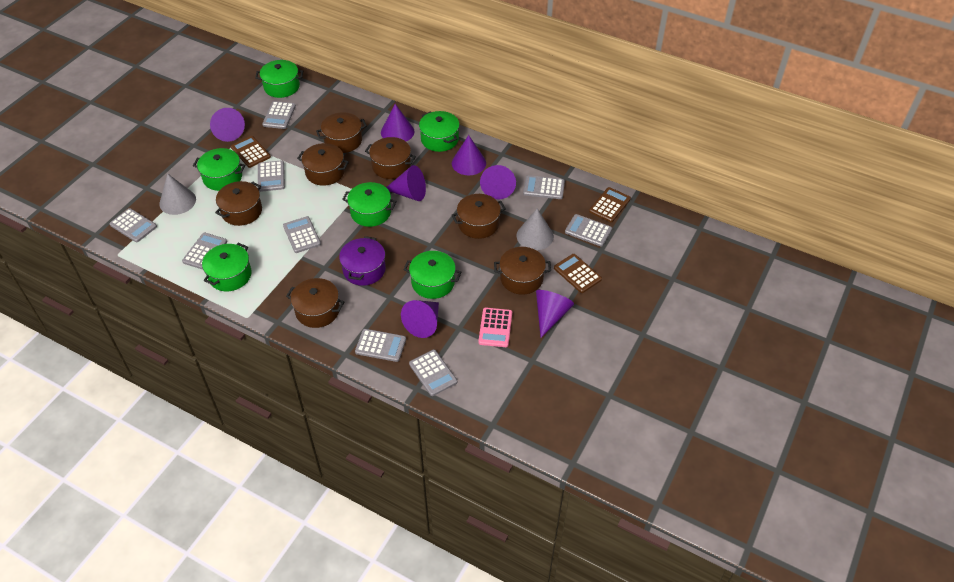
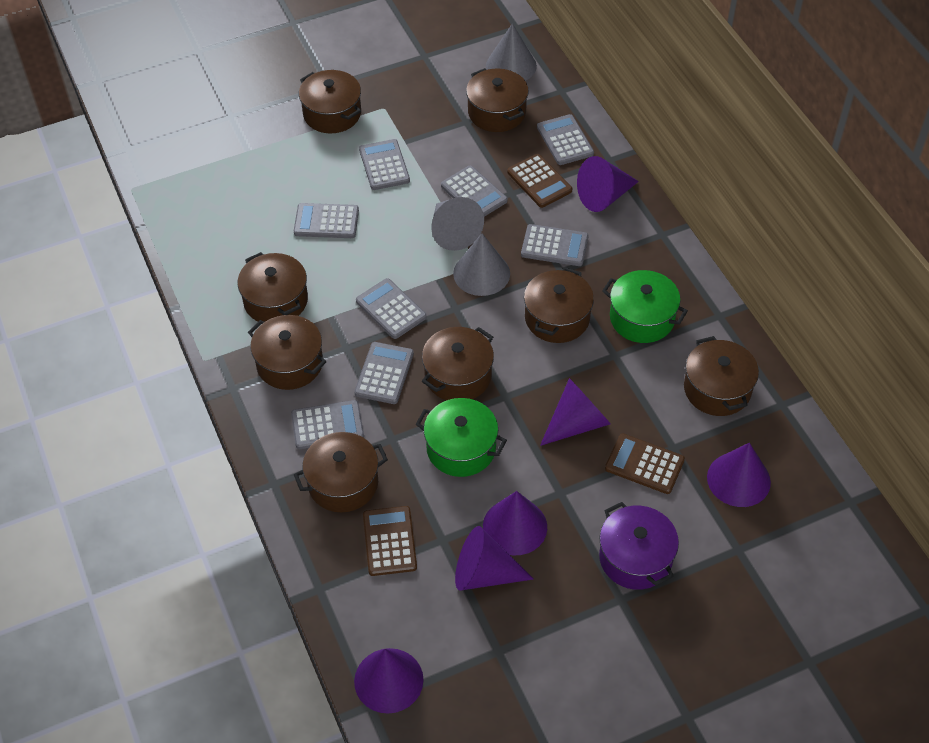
brown pot: 7 -> 8
green pot: 6 -> 2
grey calculator: 9 -> 8
grey cone: 2 -> 3
pink calculator: 1 -> 0
purple cone: 7 -> 6

